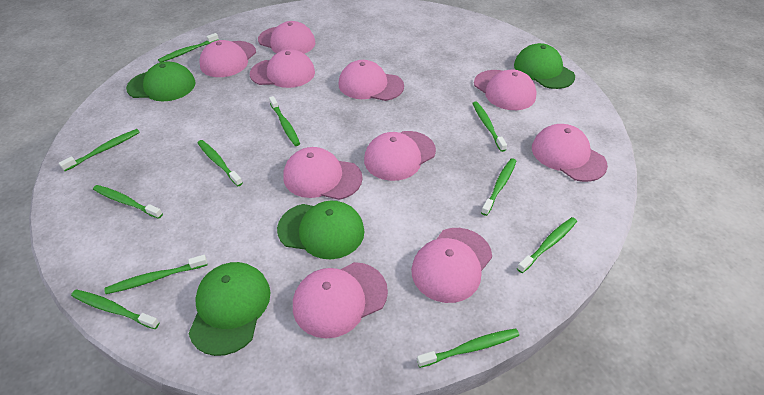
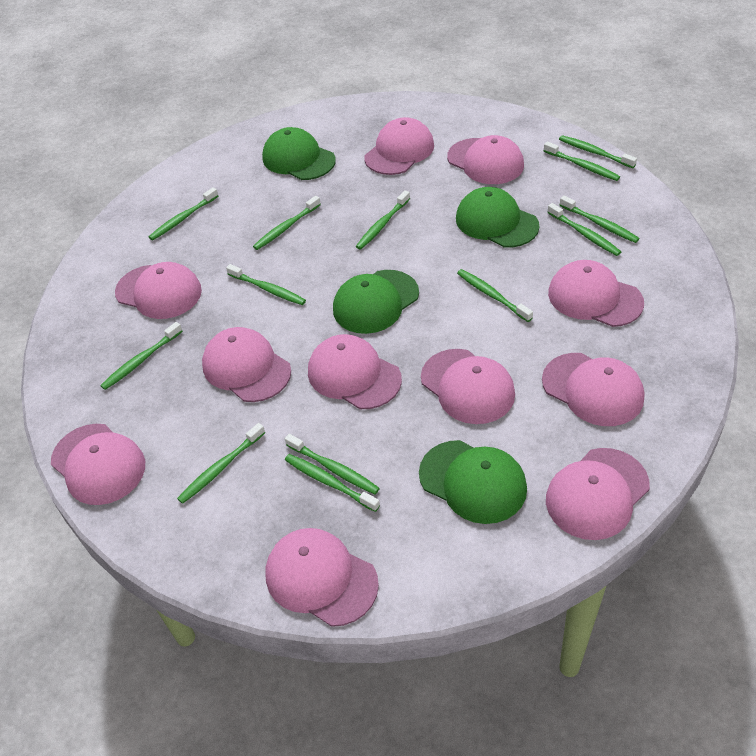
green toothbrush: 11 -> 13
pink cap: 10 -> 11

